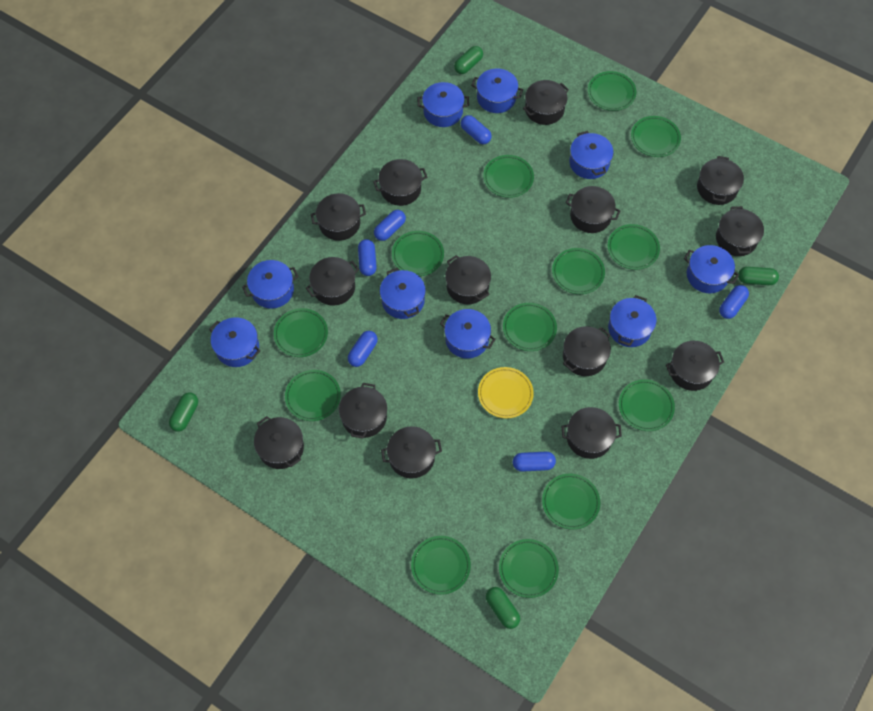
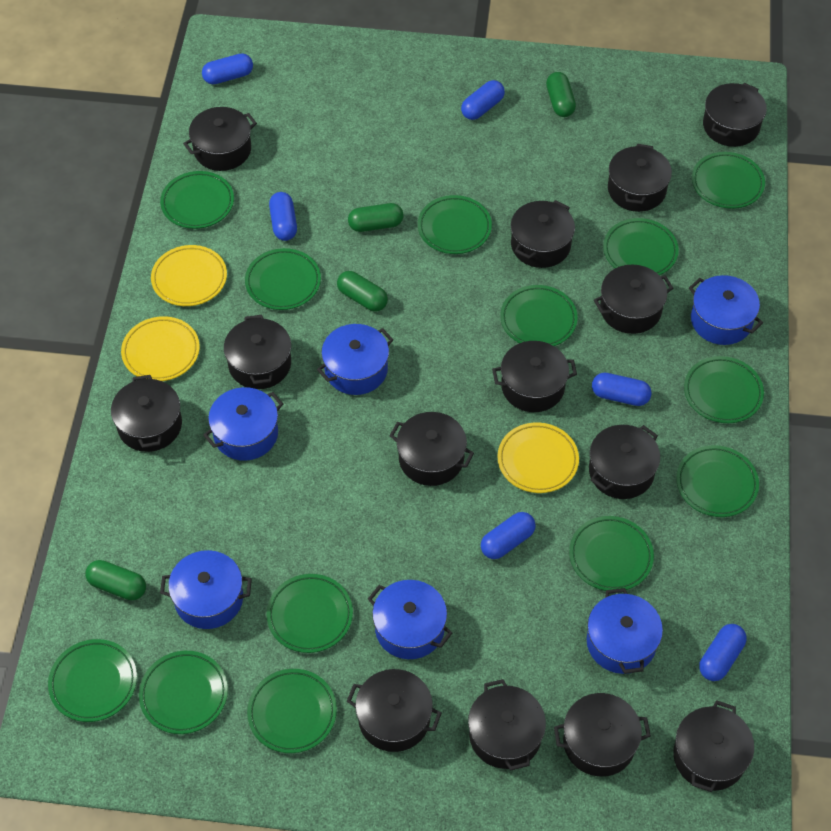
blue pot: 9 -> 6
yellow plate: 1 -> 3

